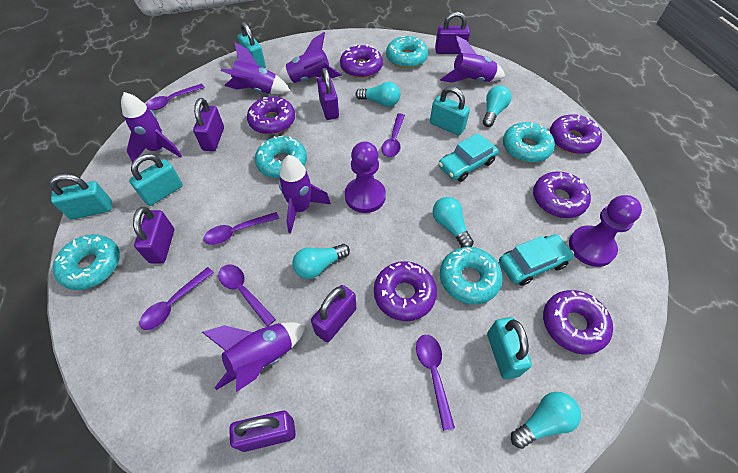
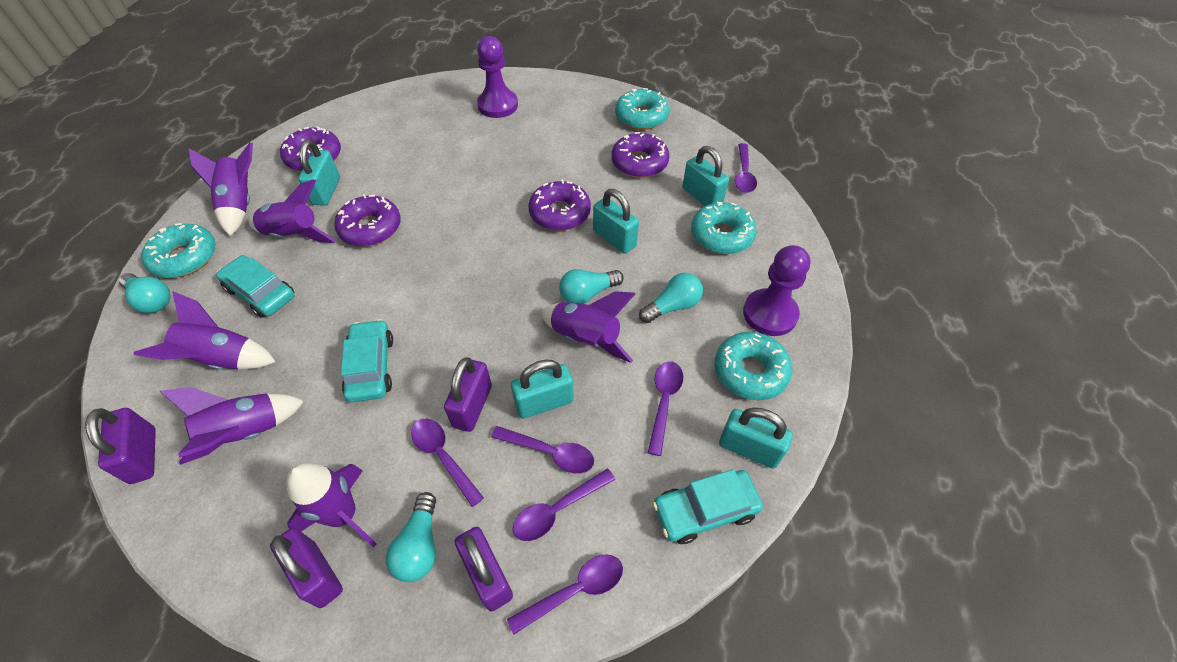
purple donut: 6 -> 4
purple padlock: 6 -> 4
turquoise car: 2 -> 3
turquoise donut: 5 -> 4
turquoise light bulb: 5 -> 4

